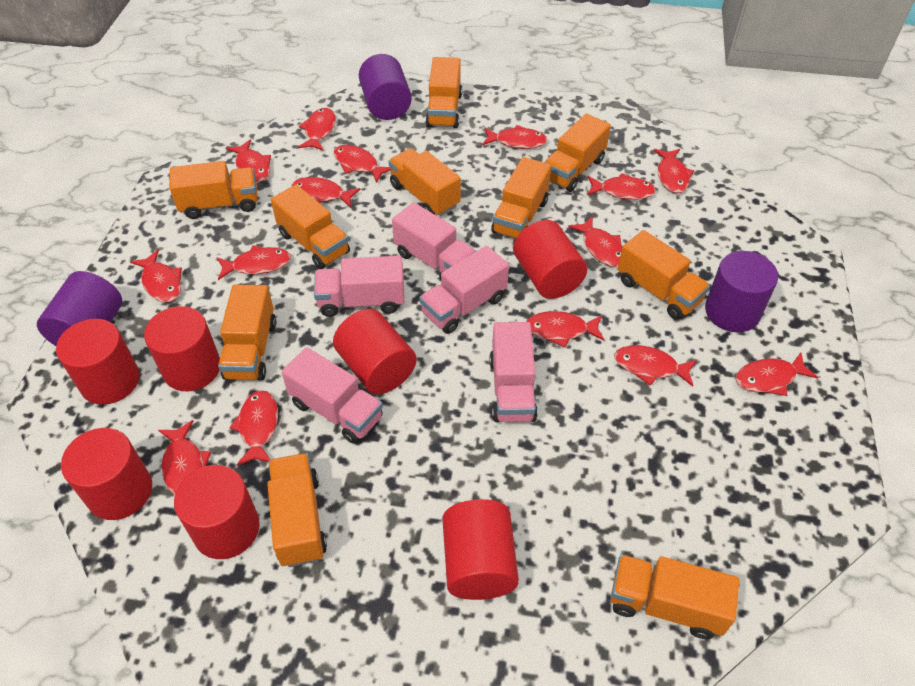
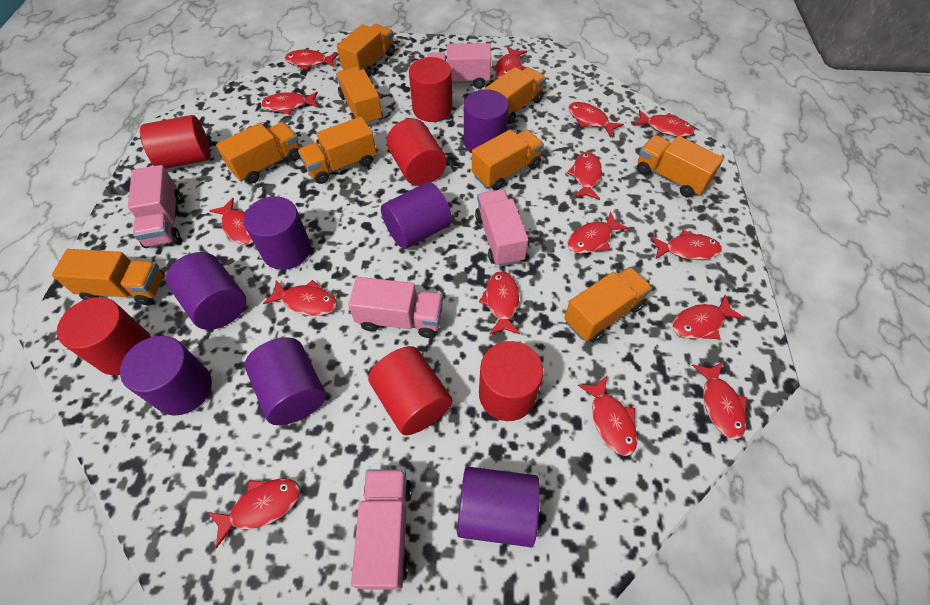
orange truck: 10 -> 9
purple cylinder: 3 -> 7
red cylinder: 7 -> 6

